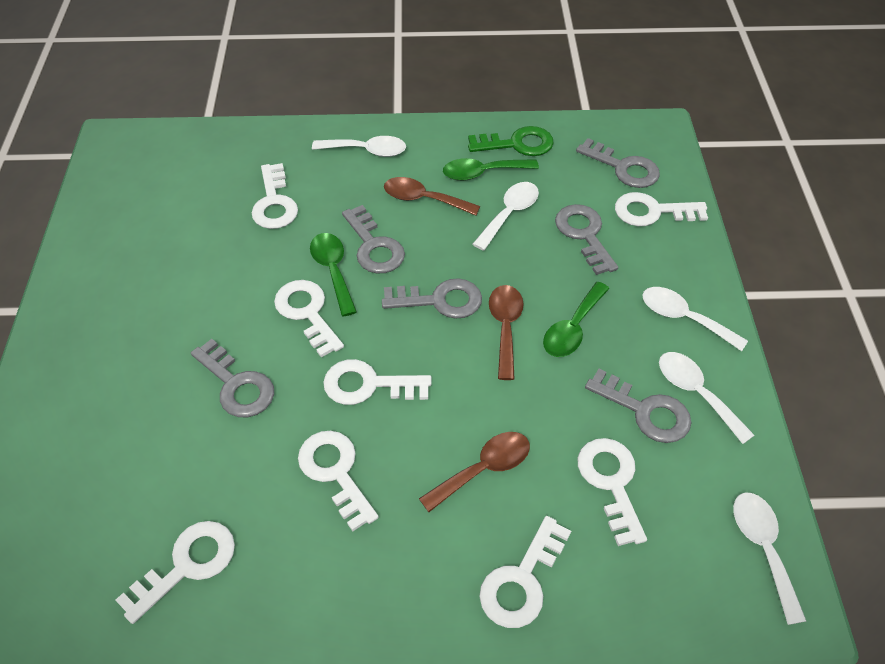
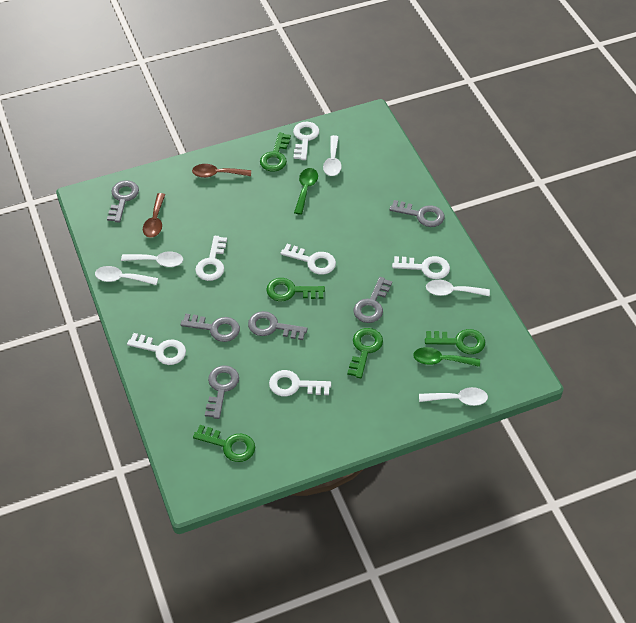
brown spoon: 3 -> 2
green key: 1 -> 5
green spoon: 3 -> 2
white key: 8 -> 6

